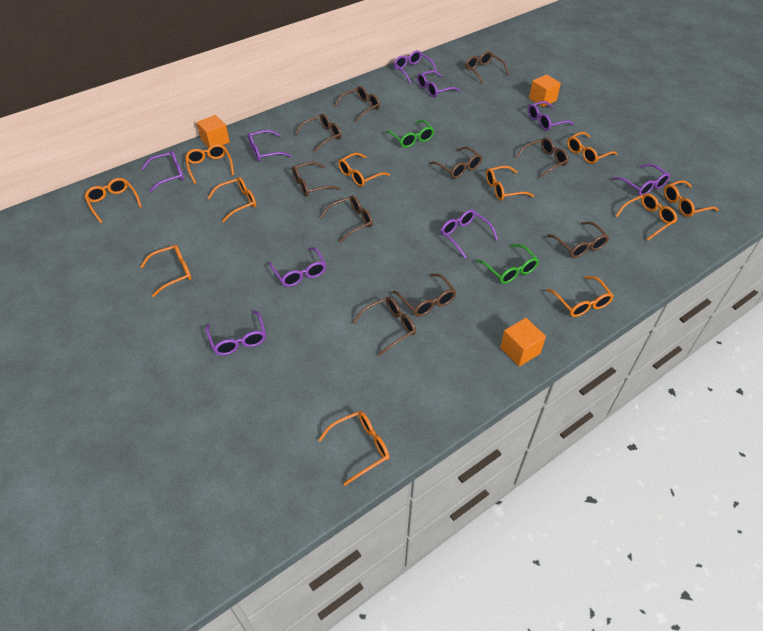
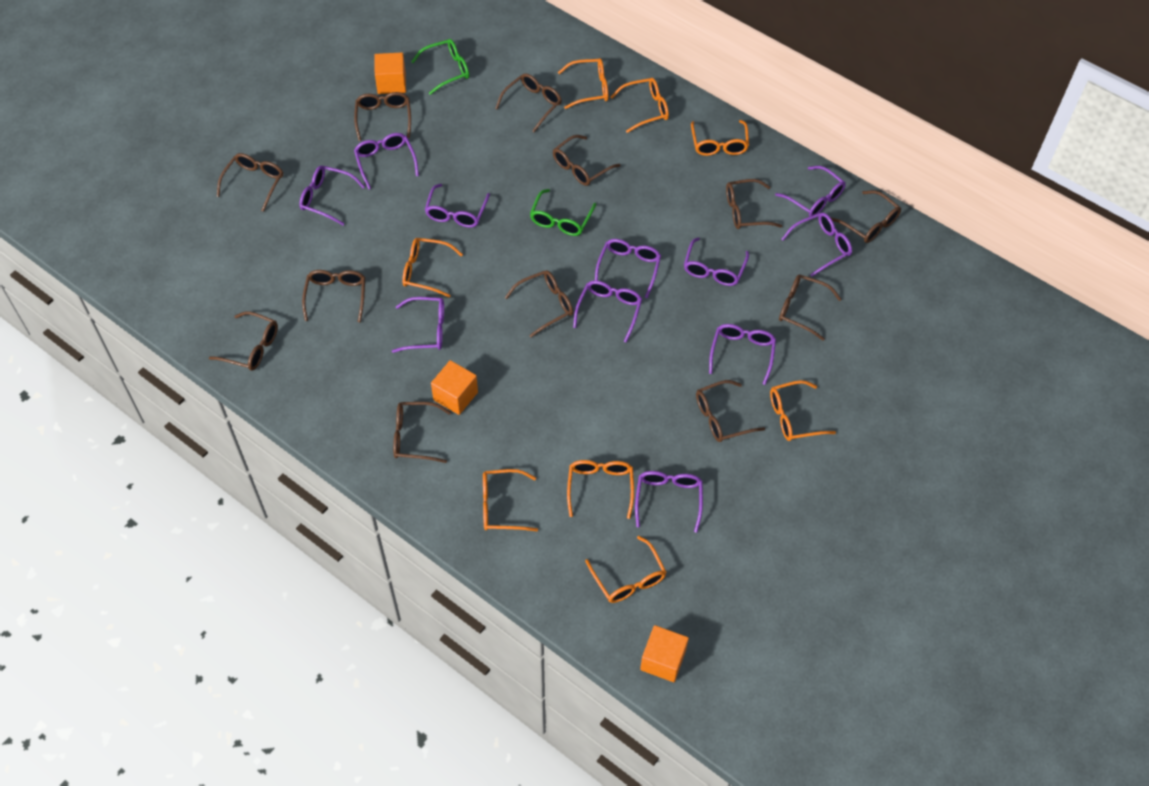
brown glasses: 10 -> 12
orange glasses: 11 -> 8
purple glasses: 9 -> 11

